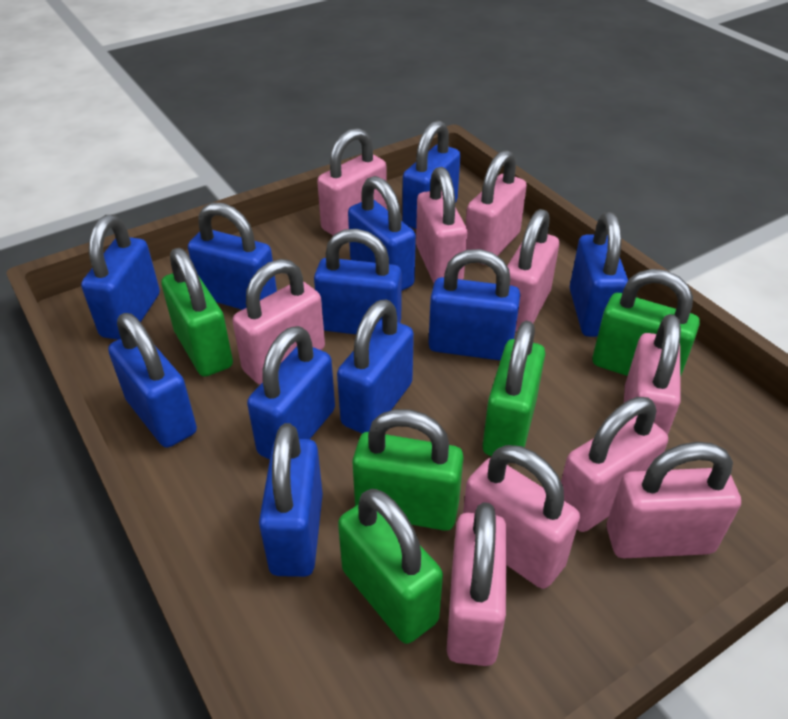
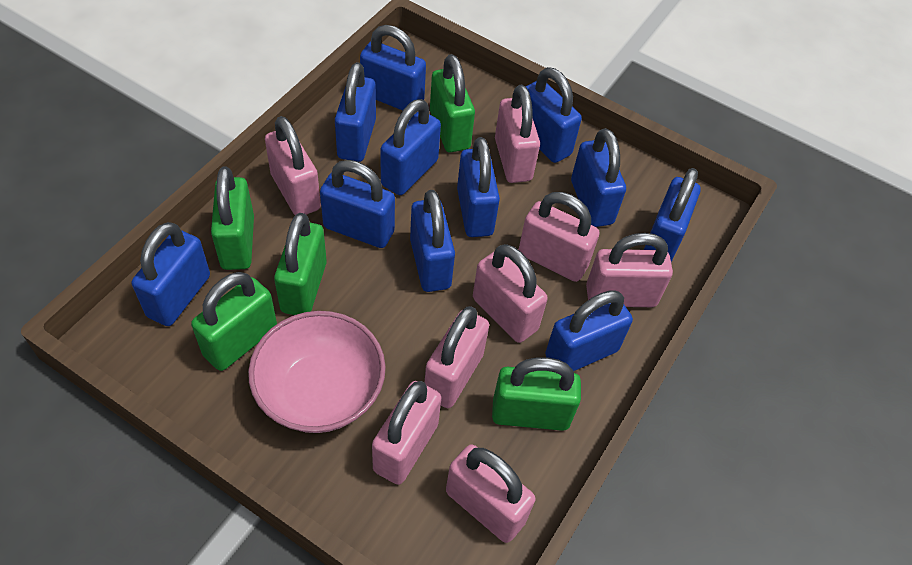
pink bowl: 0 -> 1
pink padlock: 10 -> 8

